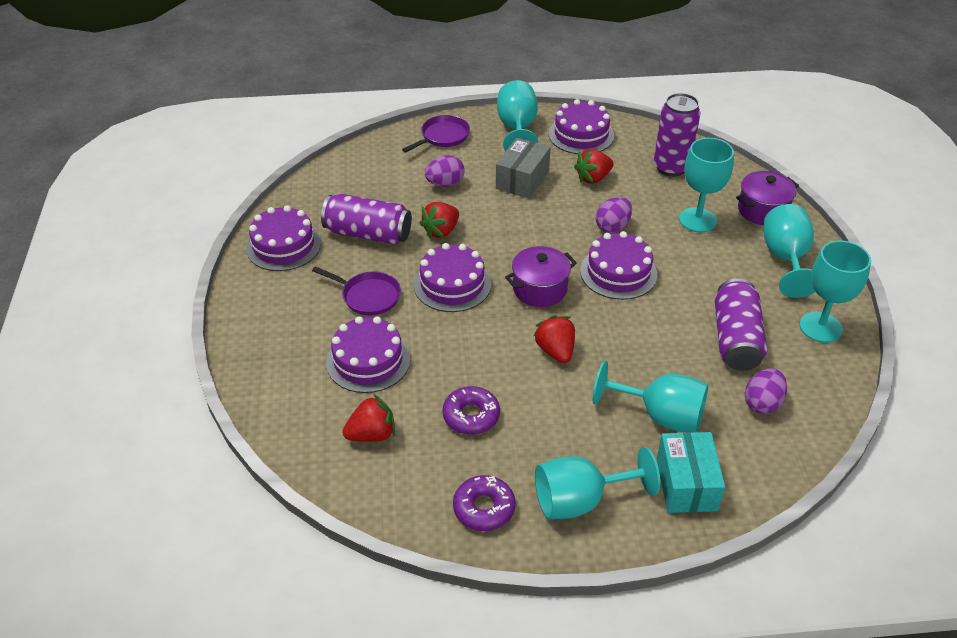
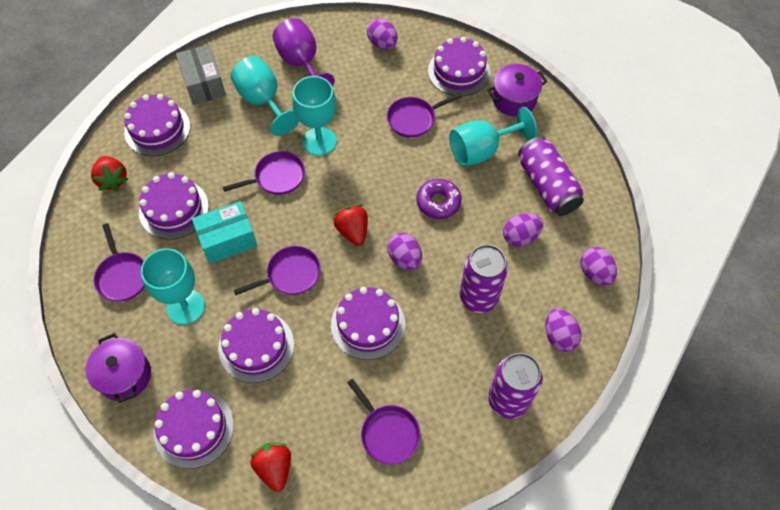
purple cake: 5 -> 6
purple donut: 2 -> 1
purple egg: 3 -> 5
purple goblet: 0 -> 1
purple pan: 2 -> 5
red strawberry: 4 -> 3
turquoise goblet: 6 -> 4

